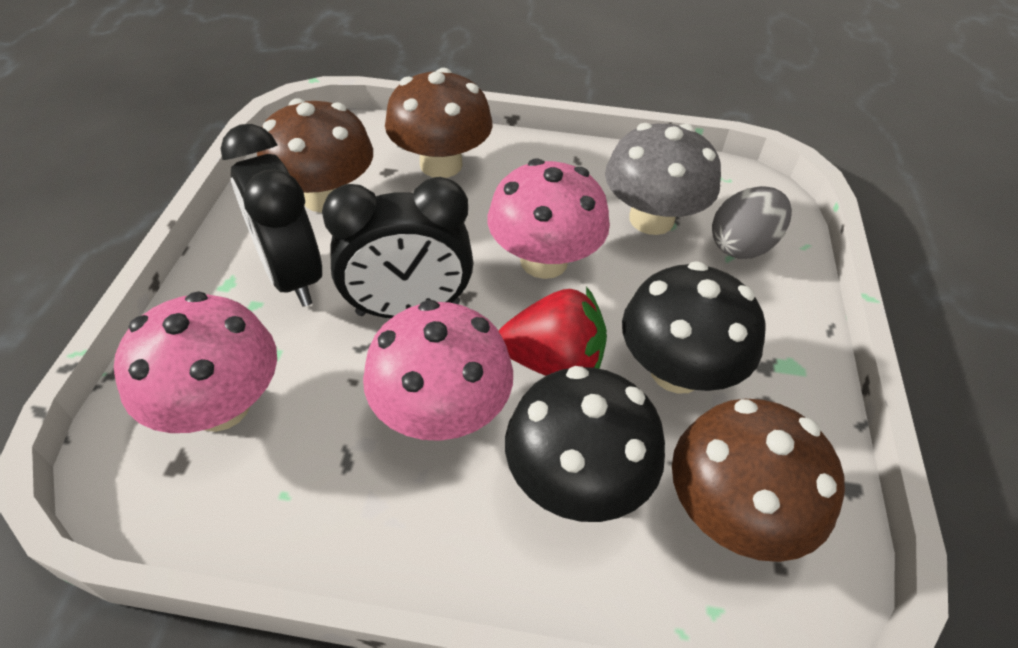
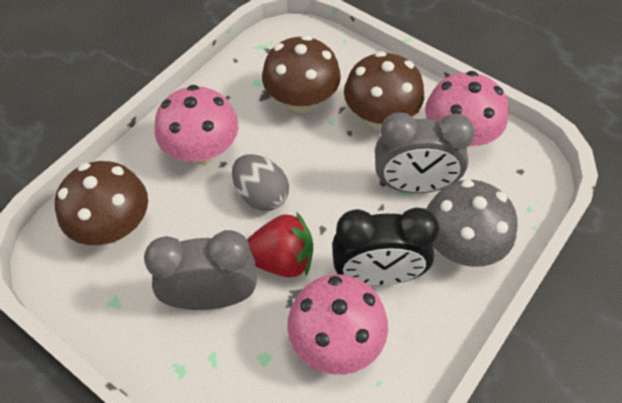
black clock: 2 -> 1
black mushroom: 2 -> 0
grey clock: 0 -> 2

